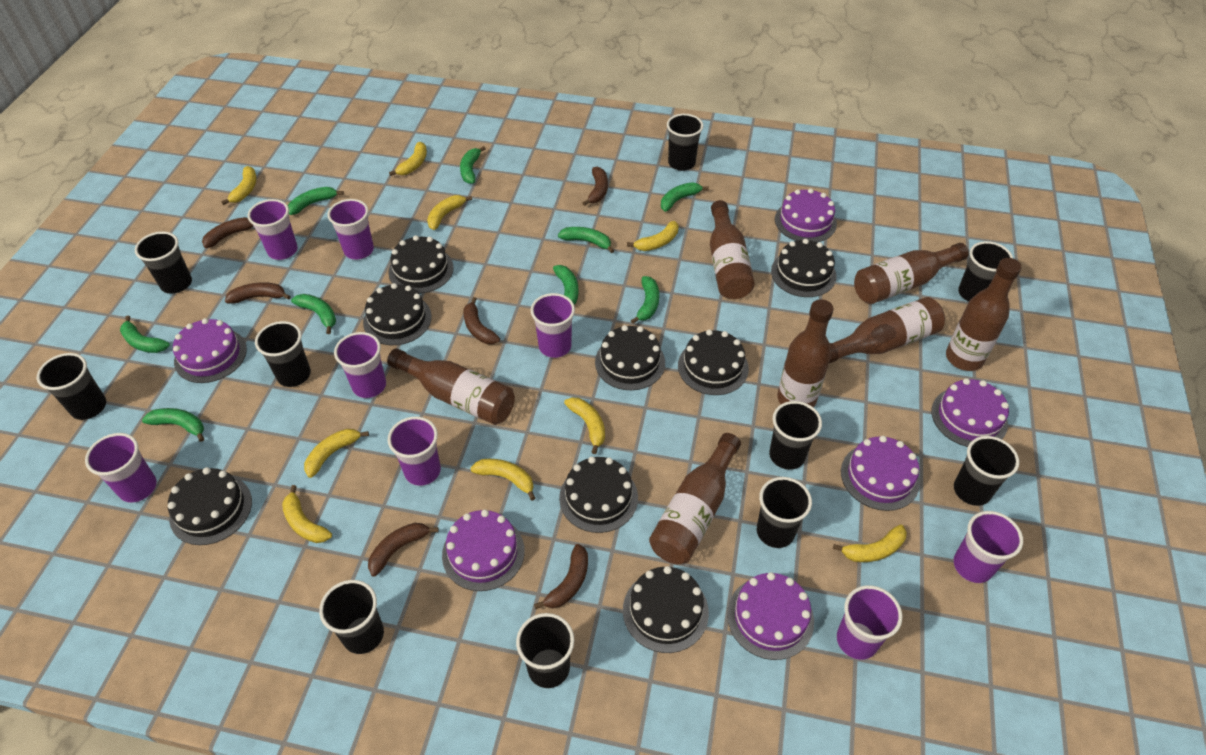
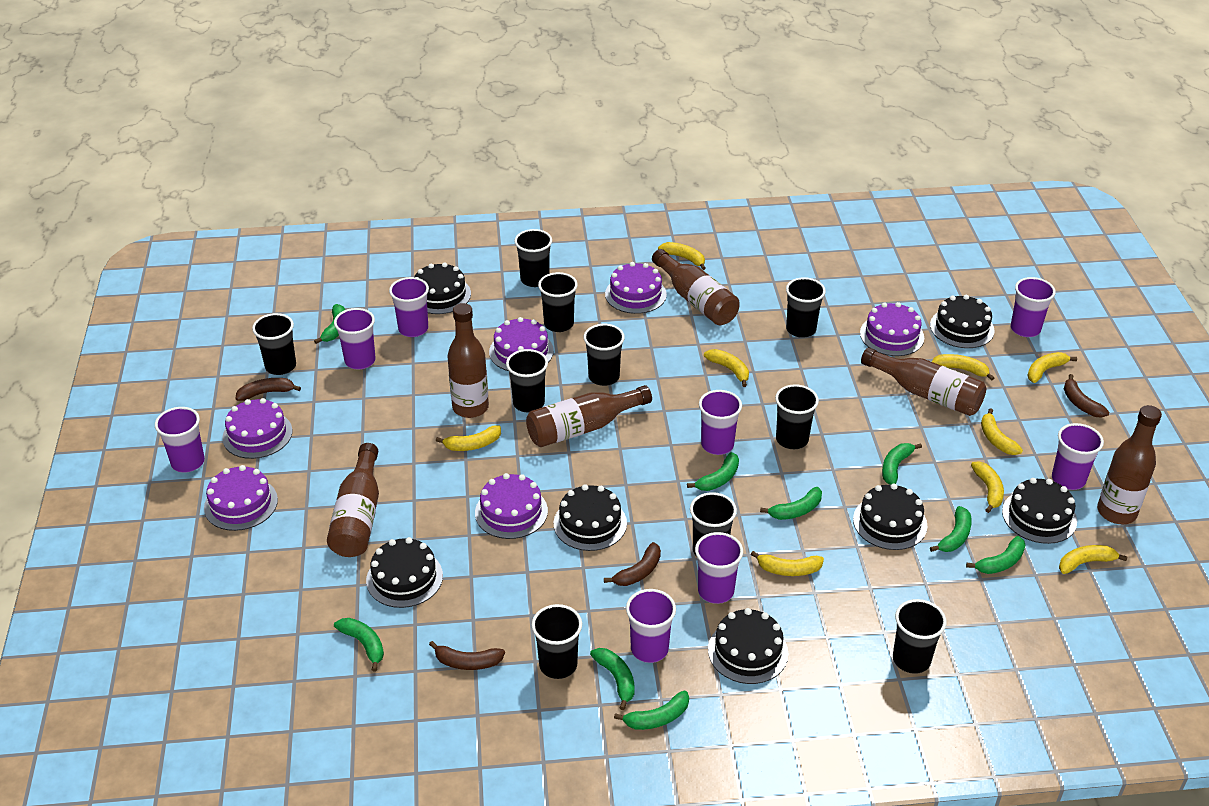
black cake: 8 -> 7
brown banana: 6 -> 4
brown bottle: 7 -> 6

